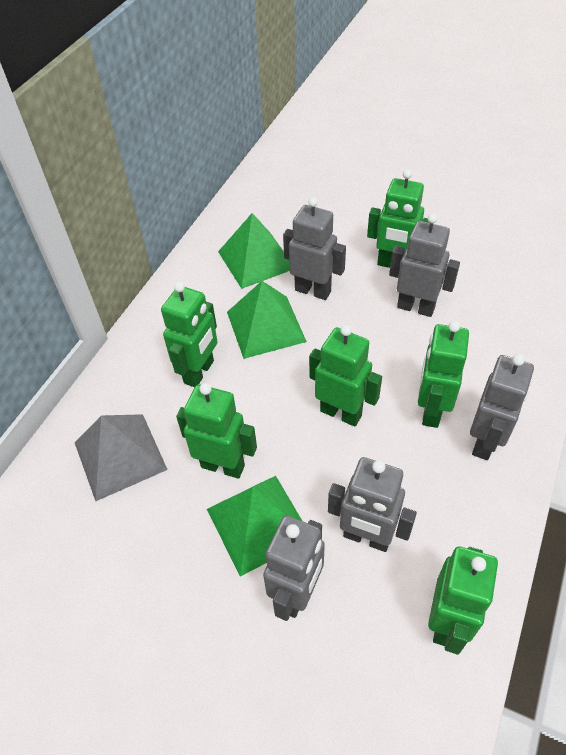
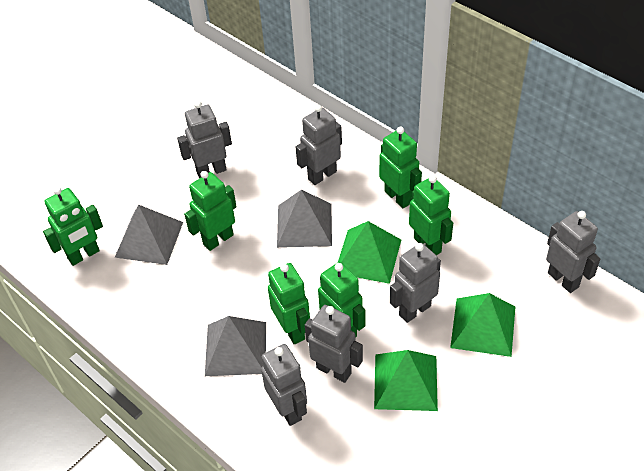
grey pyramid: 1 -> 3
grey robot: 5 -> 6

